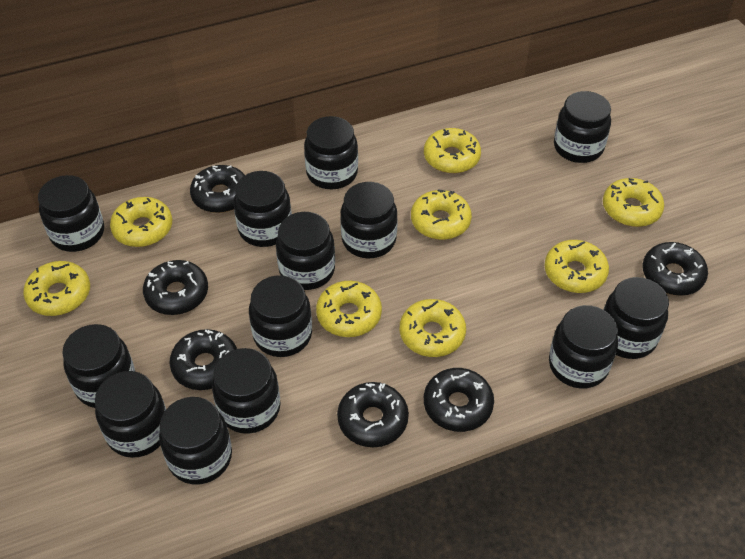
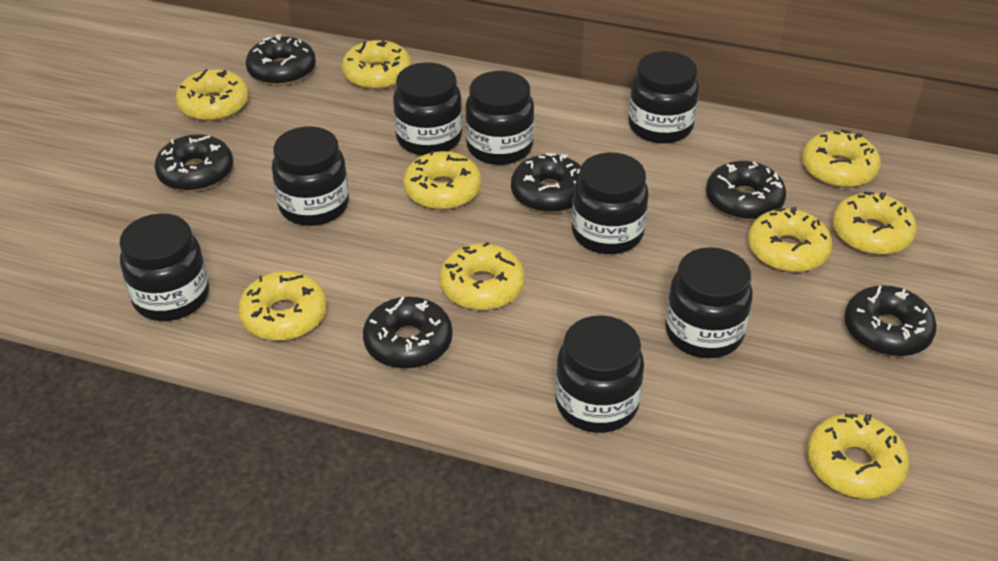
black jar: 13 -> 8
yellow donut: 8 -> 9

